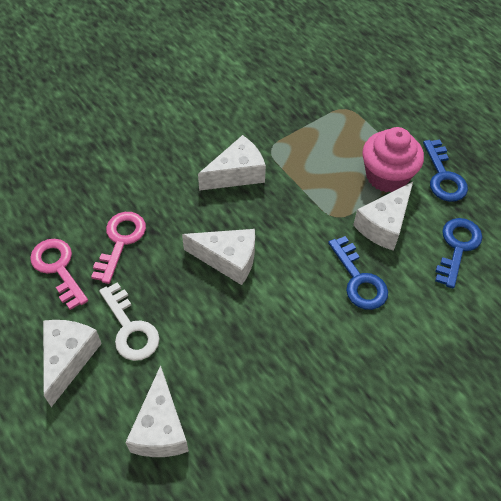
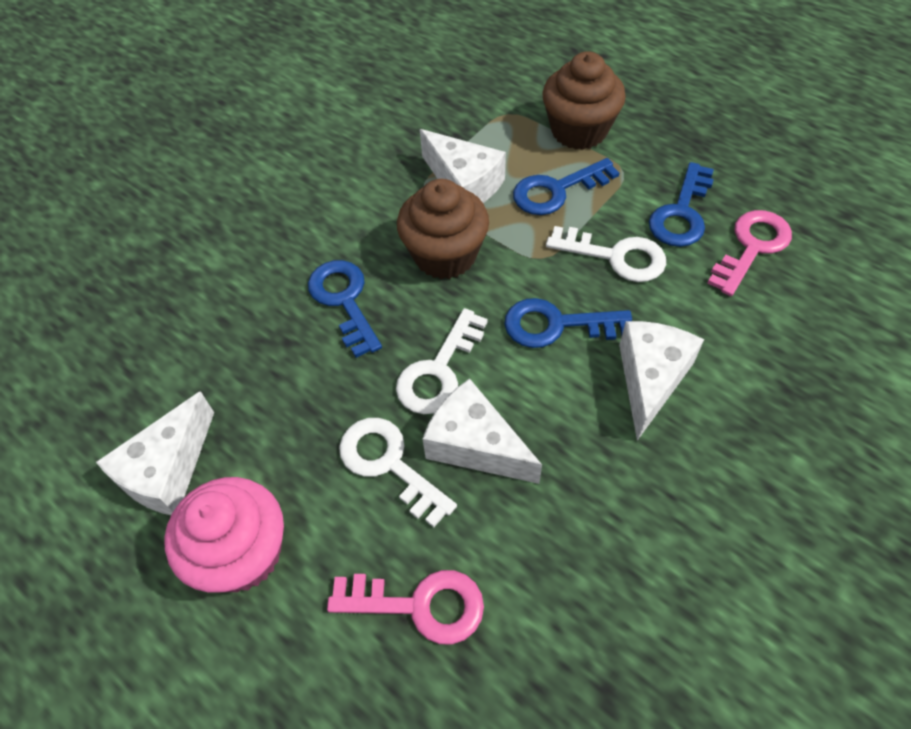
blue key: 3 -> 4
brown cupcake: 0 -> 2
white cheese: 5 -> 4
white key: 1 -> 3

